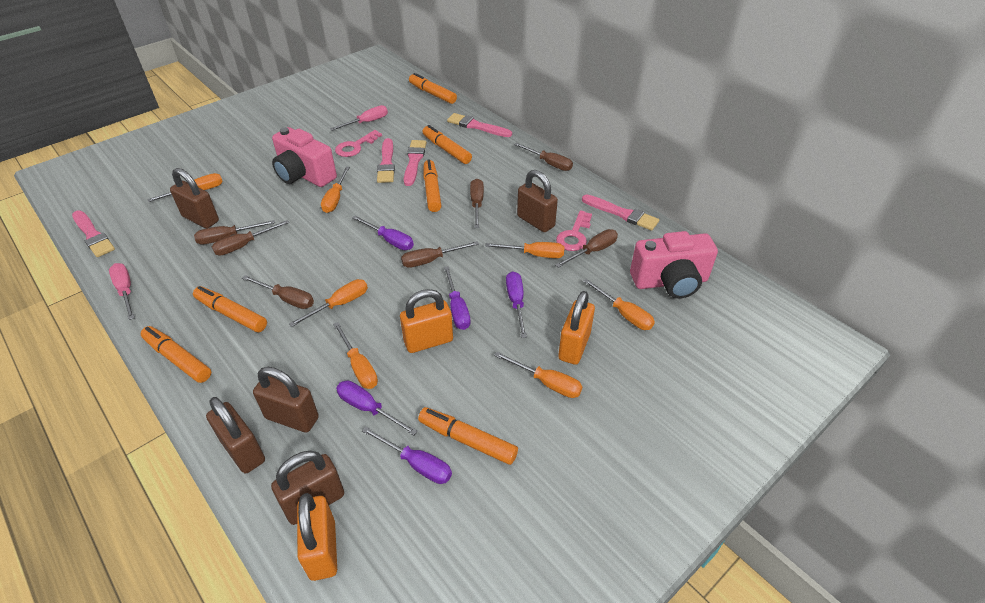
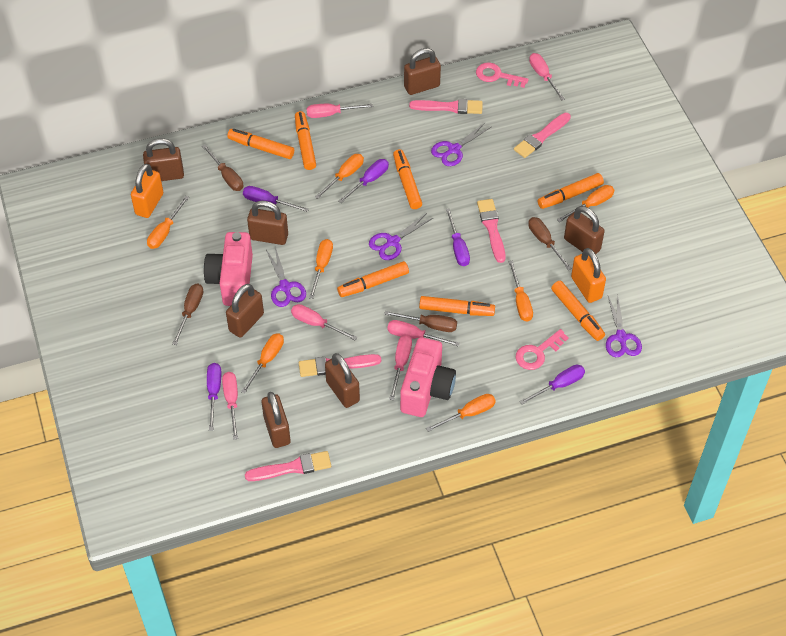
brown padlock: 5 -> 7
brown screwdriver: 7 -> 4
orange marker: 6 -> 7
orange padlock: 3 -> 2
pink screwdriver: 2 -> 6
purple scissors: 0 -> 4

